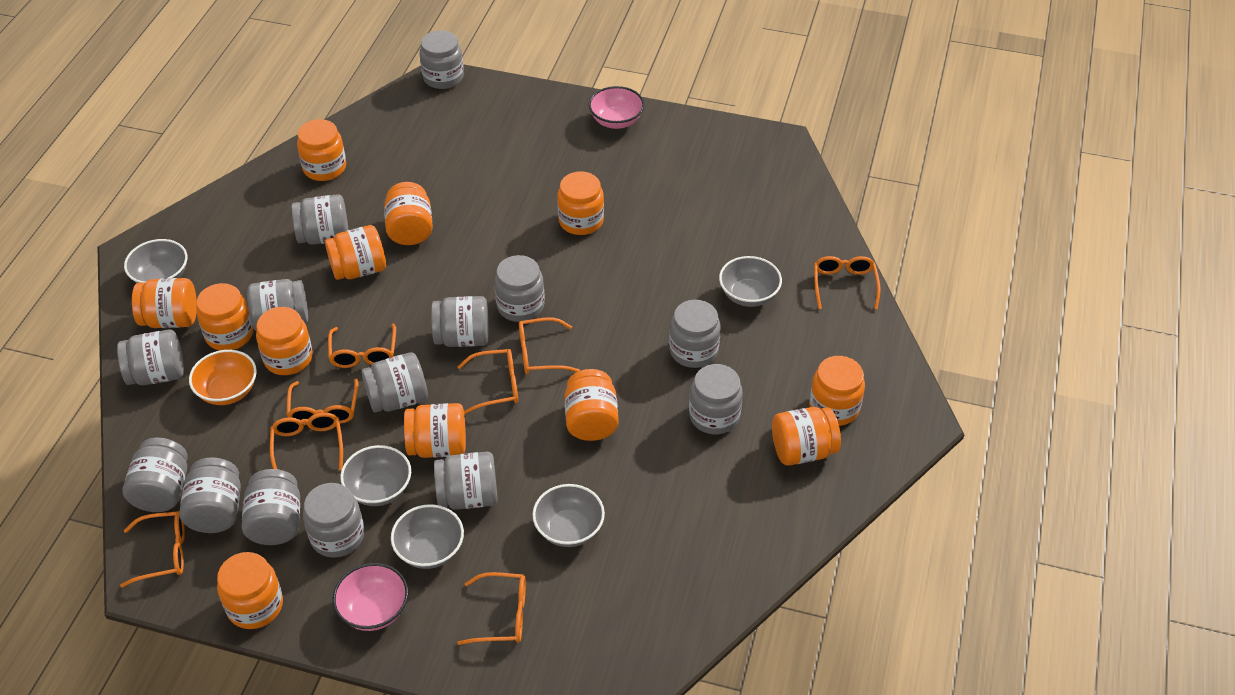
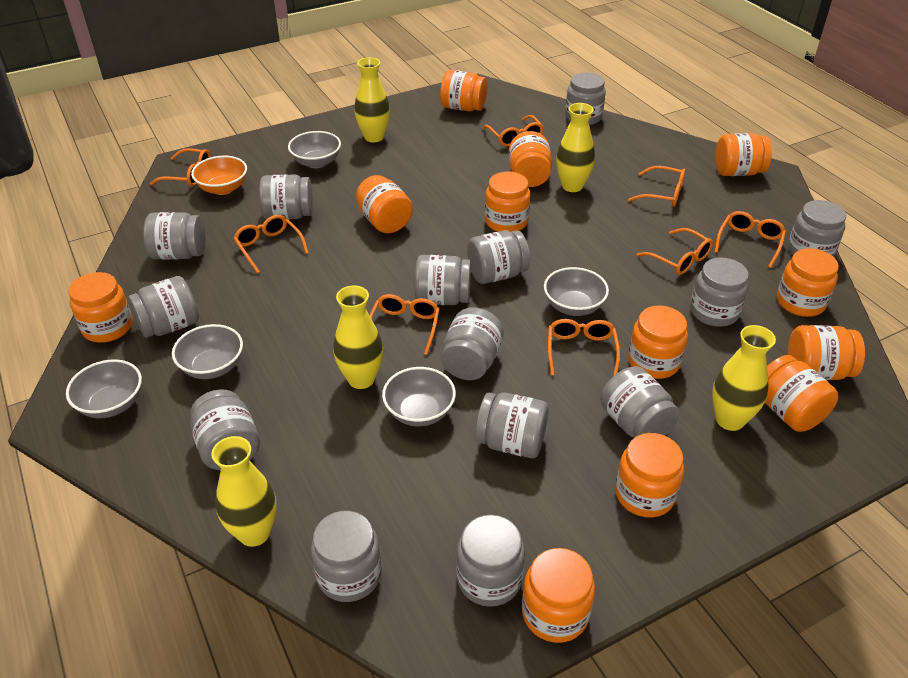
pink bowl: 2 -> 0
yellow vase: 0 -> 5

